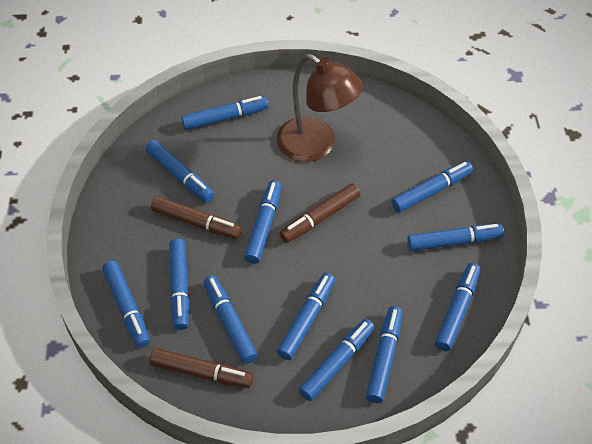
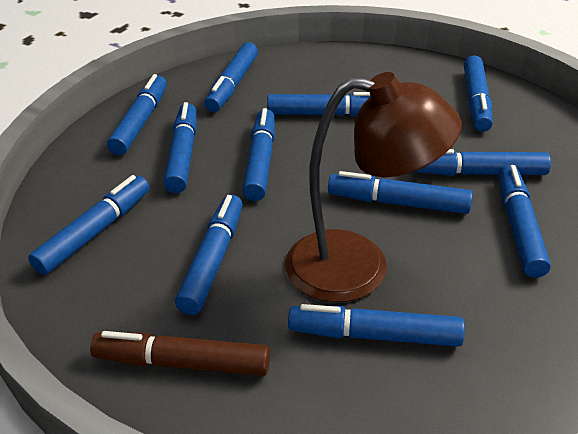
brown marker: 3 -> 1

